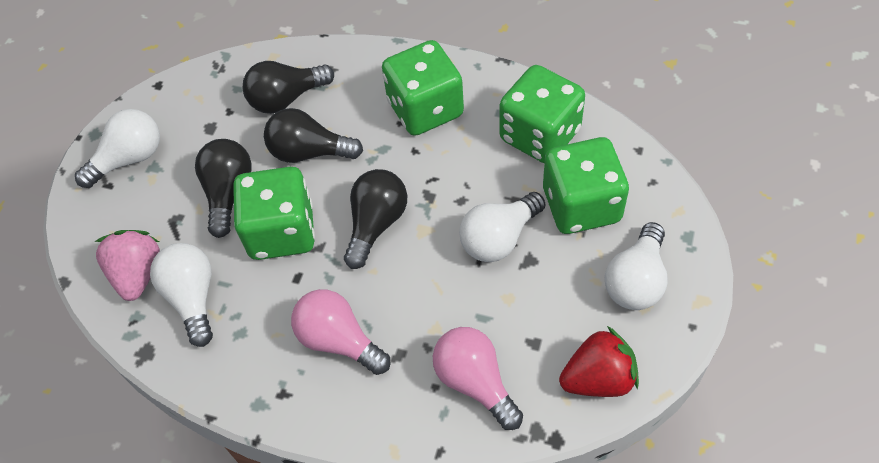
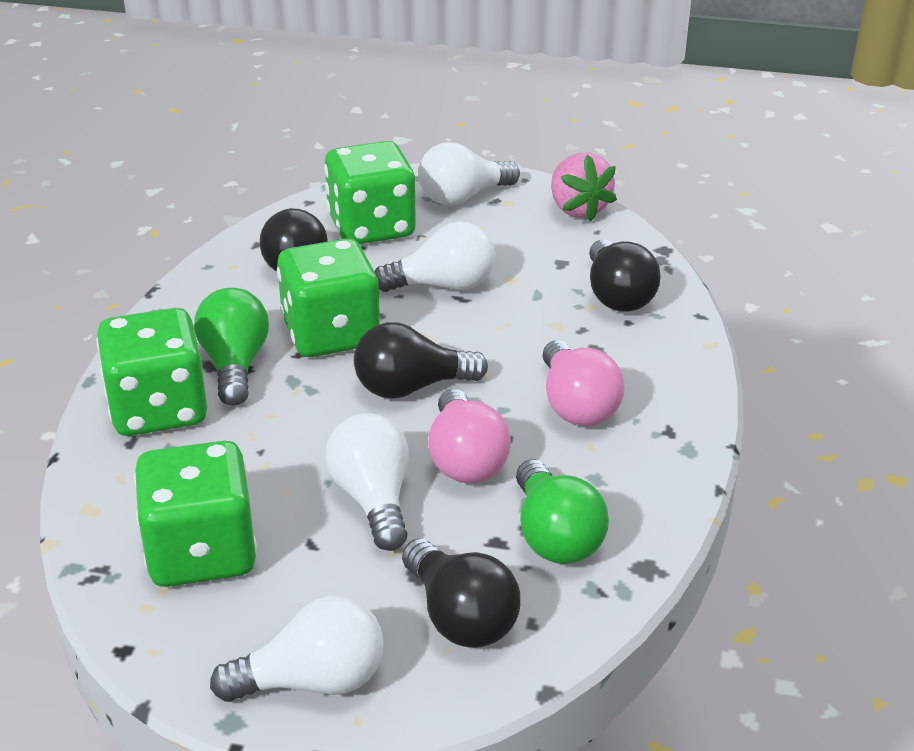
green light bulb: 0 -> 2
red strawberry: 1 -> 0

